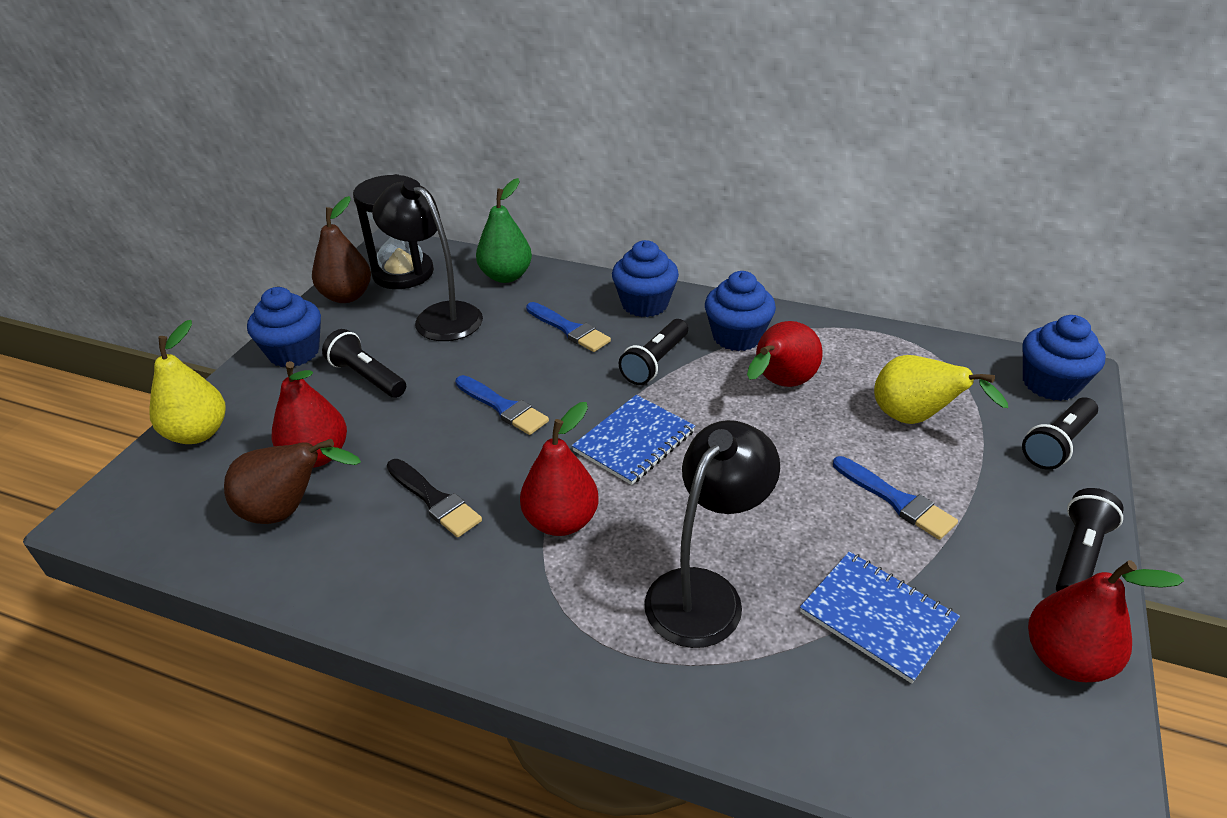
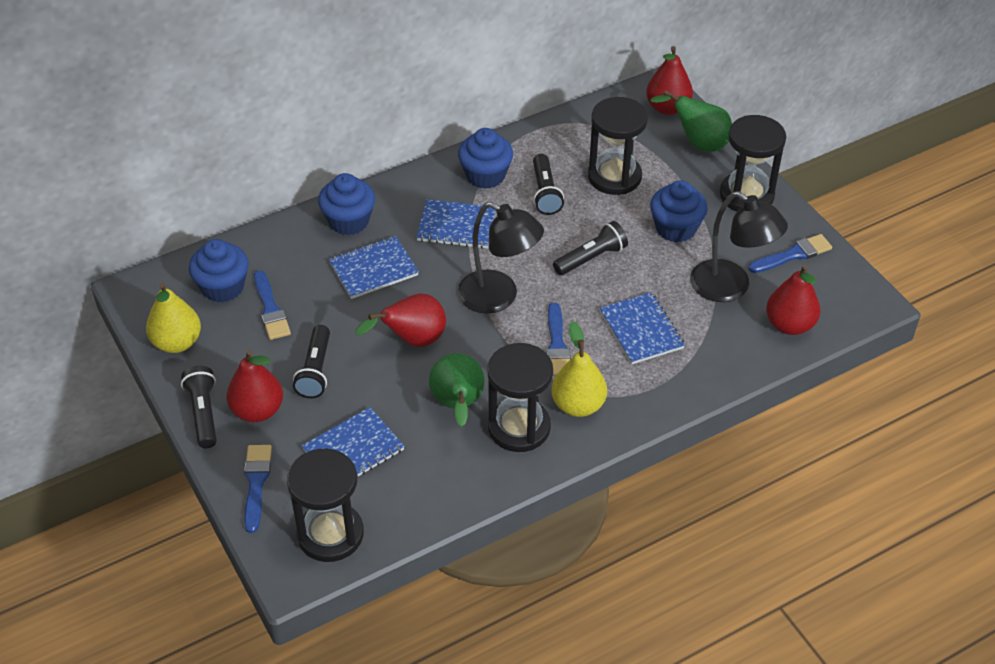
black brush: 1 -> 0
black hourglass: 1 -> 4
blue brush: 3 -> 4
blue notebook: 2 -> 4
brown pear: 2 -> 0
green pear: 1 -> 2

